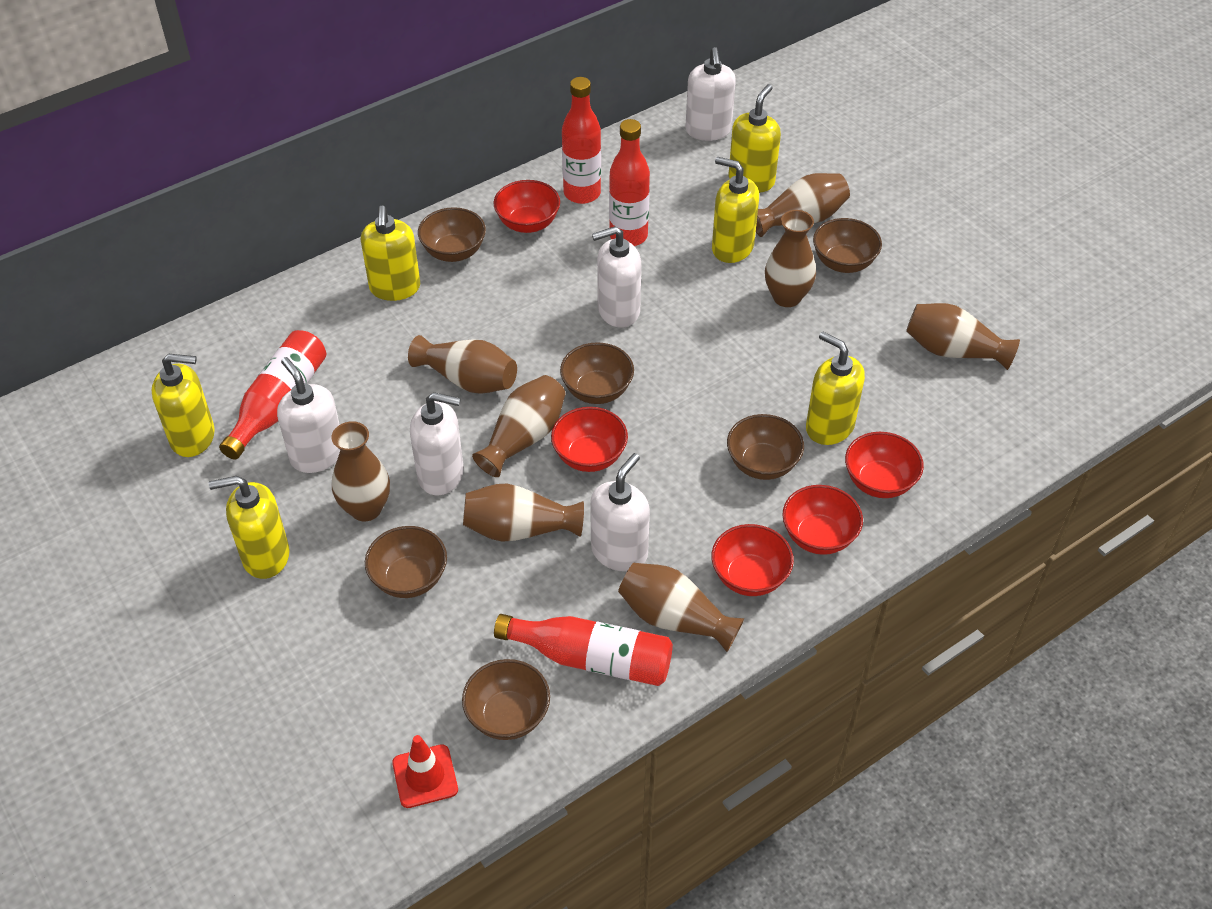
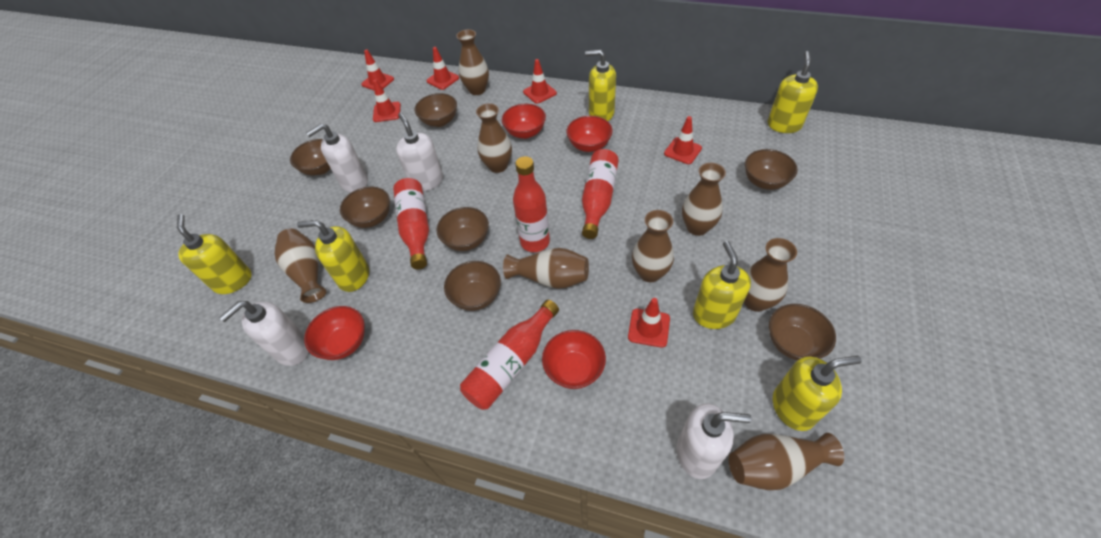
brown bowl: 6 -> 7
red bowl: 5 -> 4
red traffic cone: 1 -> 6
white soap dispenser: 5 -> 4

